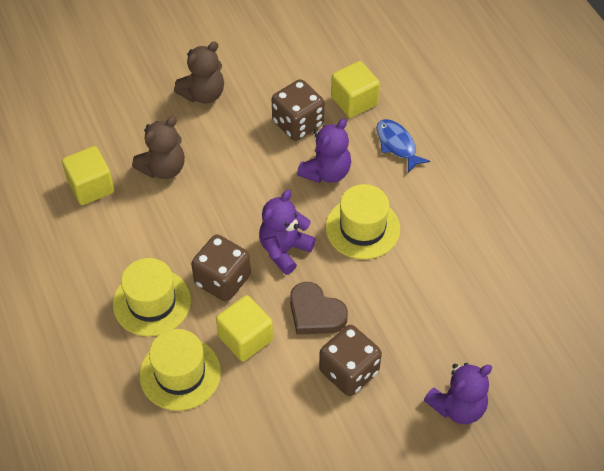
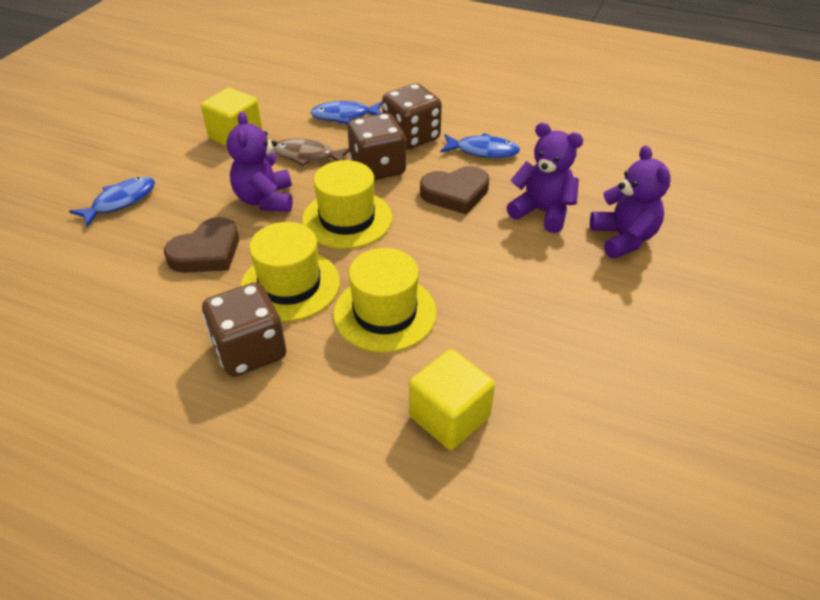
blue fish: 1 -> 3
brown fish: 0 -> 1
brown heart: 1 -> 2
brown teddy bear: 2 -> 0
yellow cube: 3 -> 2

